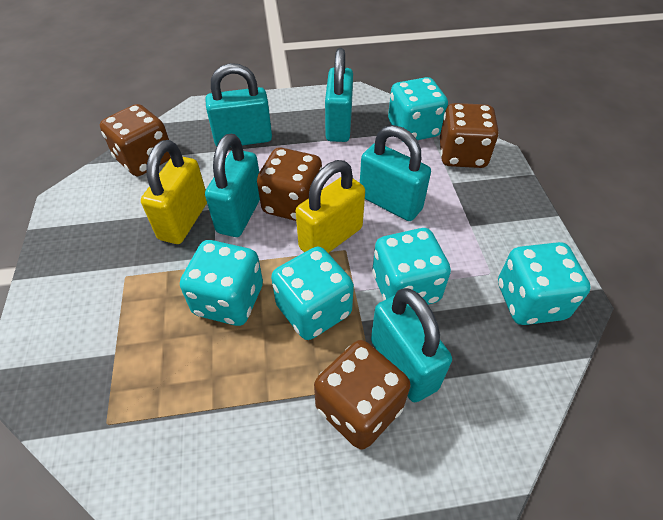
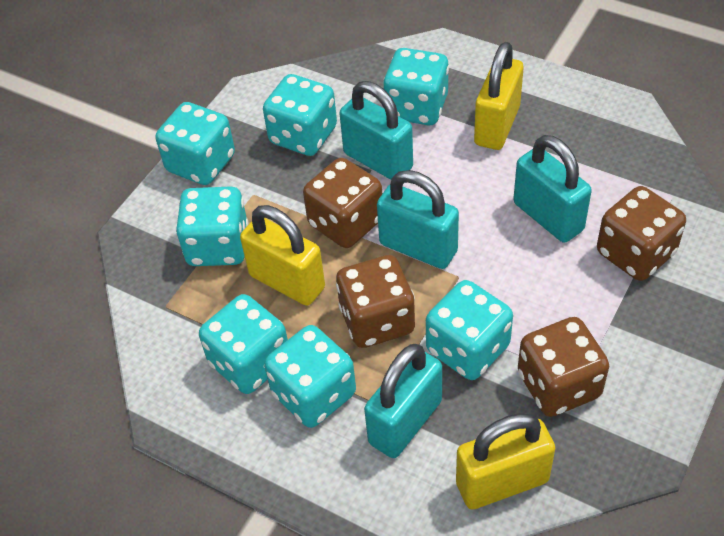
turquoise dice: 5 -> 7
turquoise padlock: 5 -> 4
yellow padlock: 2 -> 3

